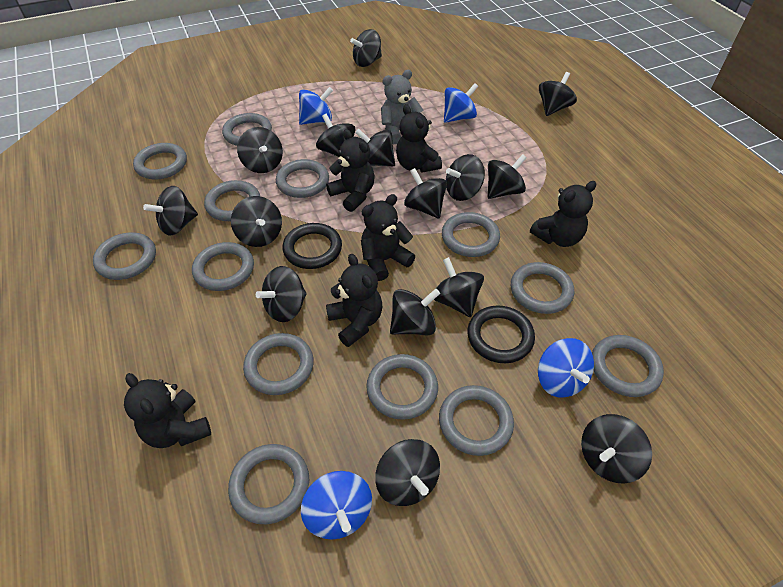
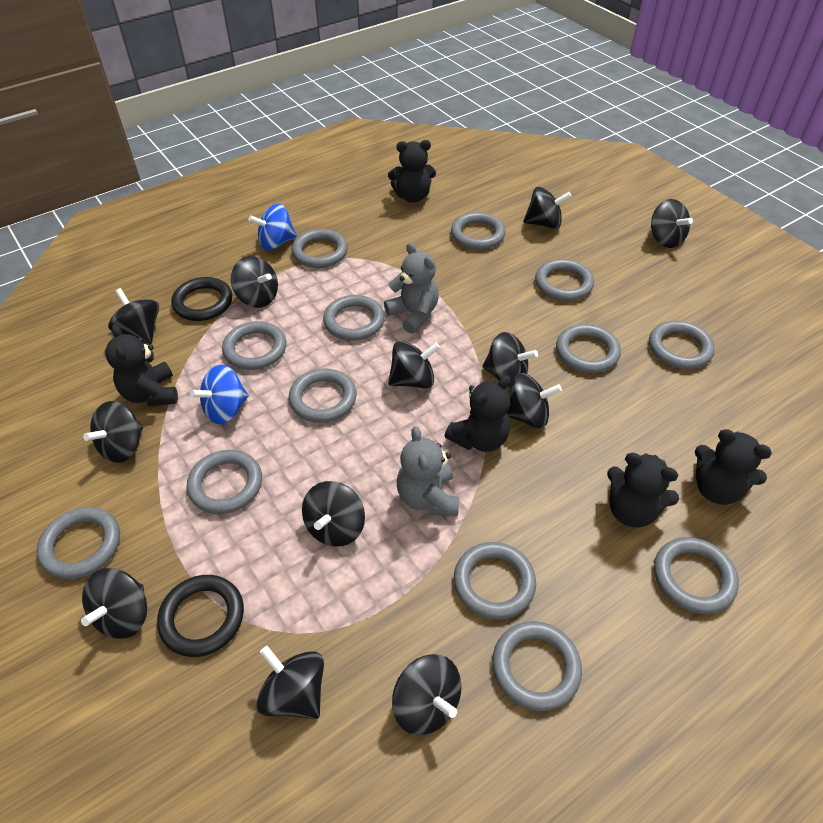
black spinning top: 15 -> 12
black teddy bear: 6 -> 5
blue spinning top: 4 -> 2
grey teddy bear: 1 -> 2

